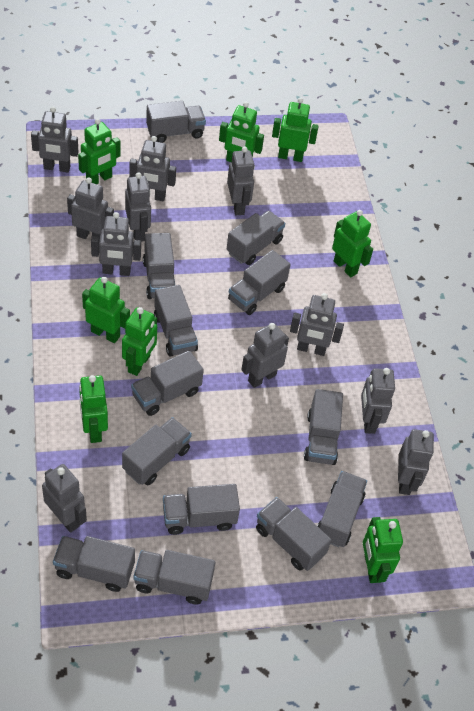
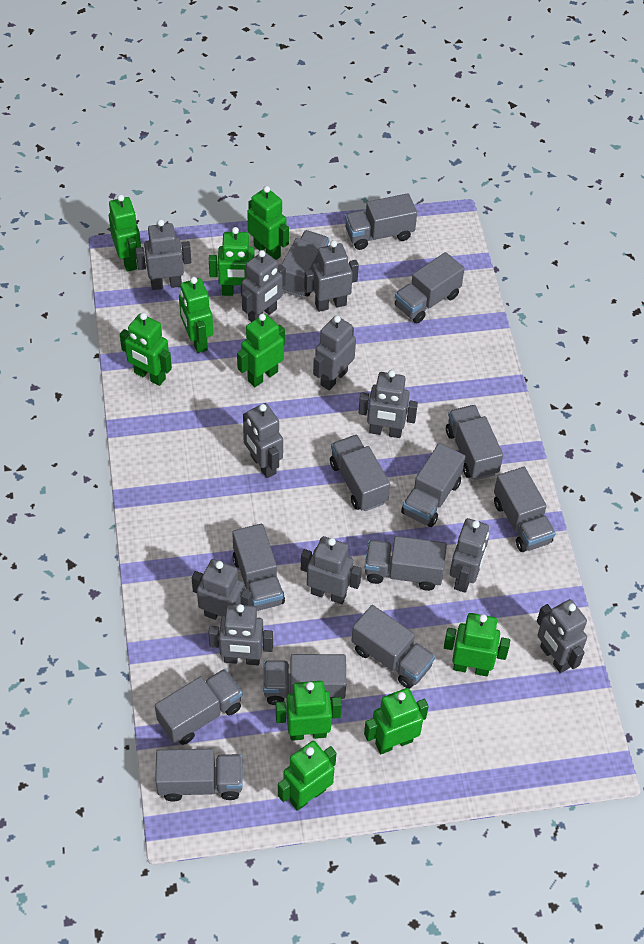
green robot: 8 -> 10

